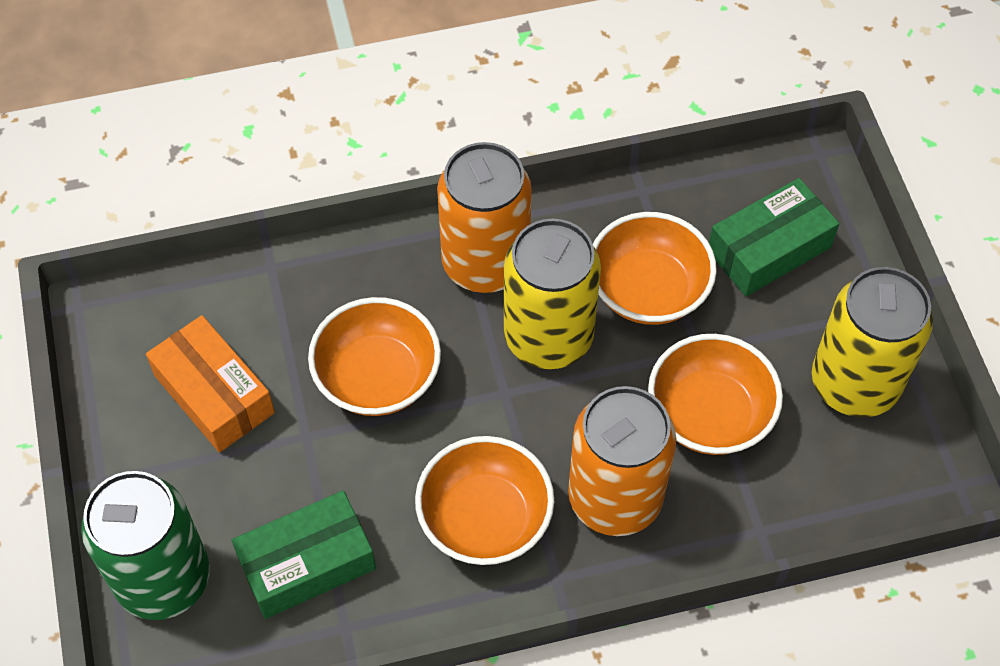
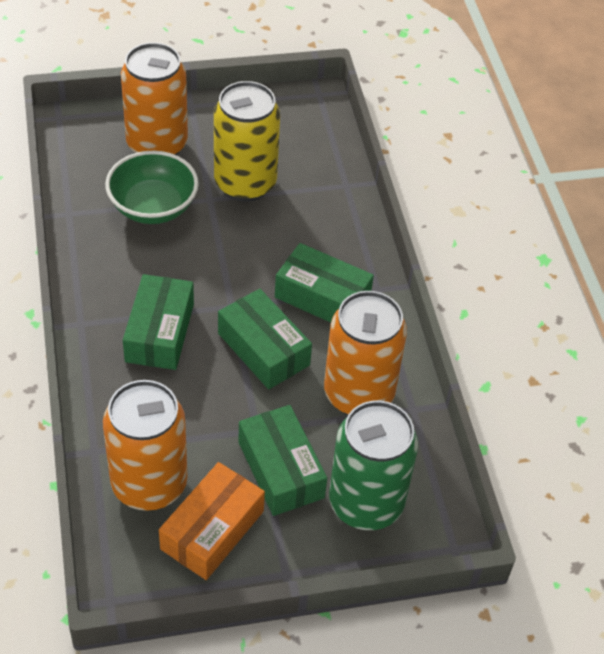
green bowl: 0 -> 1
green box: 2 -> 4
orange bowl: 4 -> 0
orange can: 2 -> 3
yellow can: 2 -> 1

